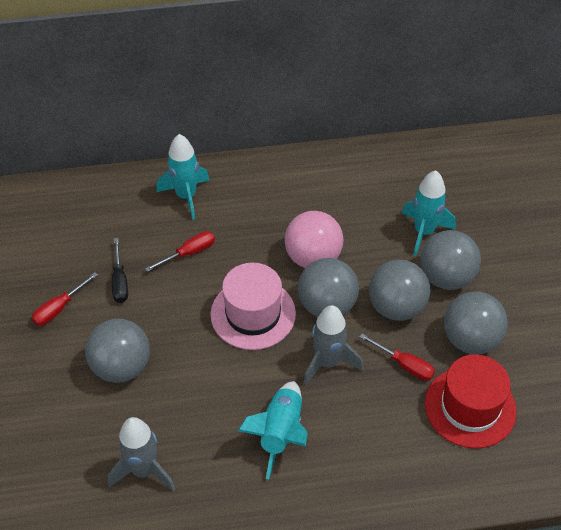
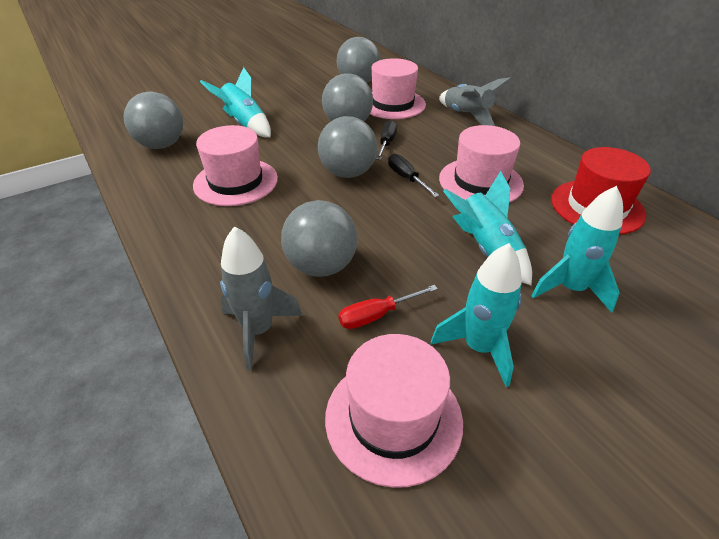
black screwdriver: 1 -> 2
pink ball: 1 -> 0
pink hat: 1 -> 4
red screwdriver: 3 -> 1
turquoise rocket: 3 -> 4

